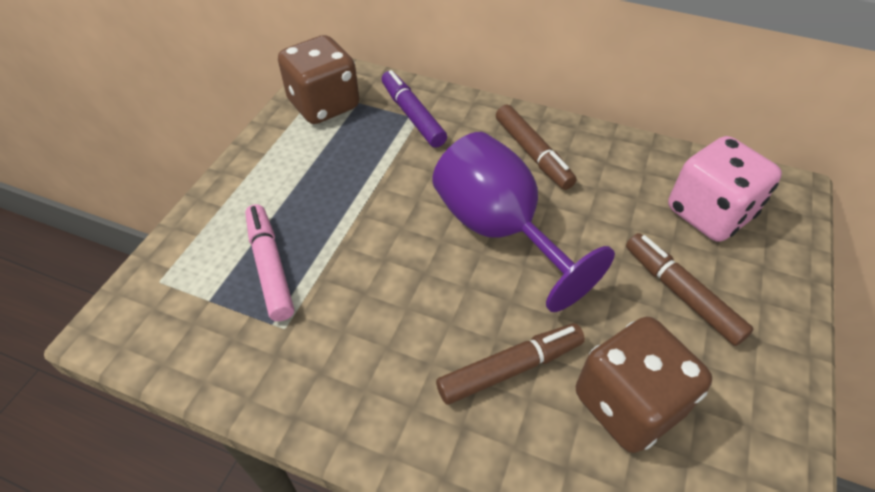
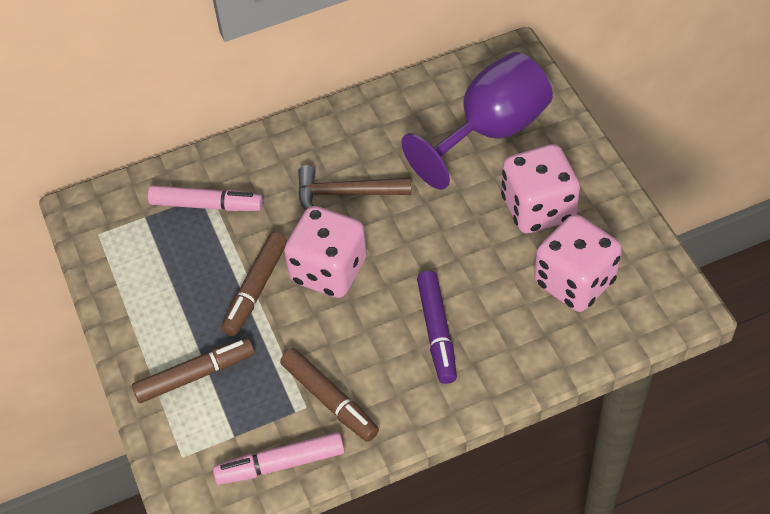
brown dice: 2 -> 0
brown hammer: 0 -> 1
pink dice: 1 -> 3
pink marker: 1 -> 2

